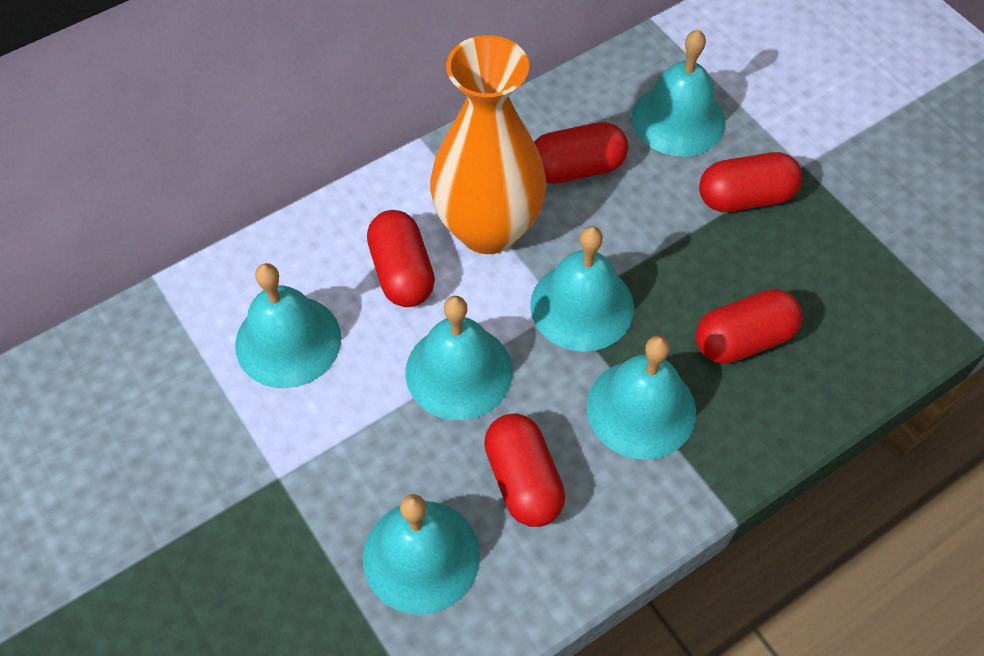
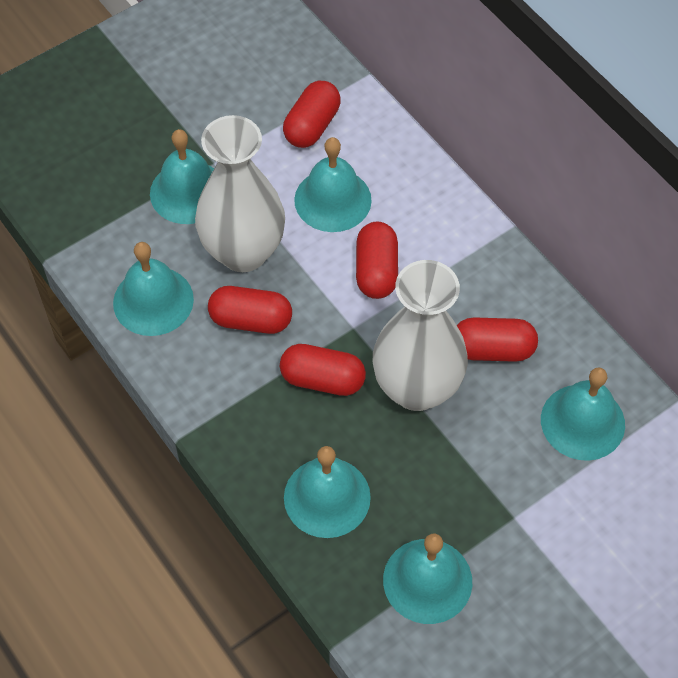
orange vase: 1 -> 0
white vase: 0 -> 2

